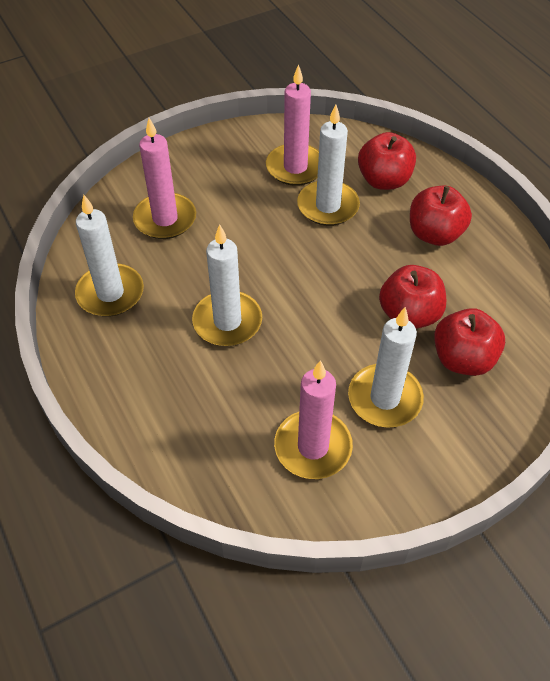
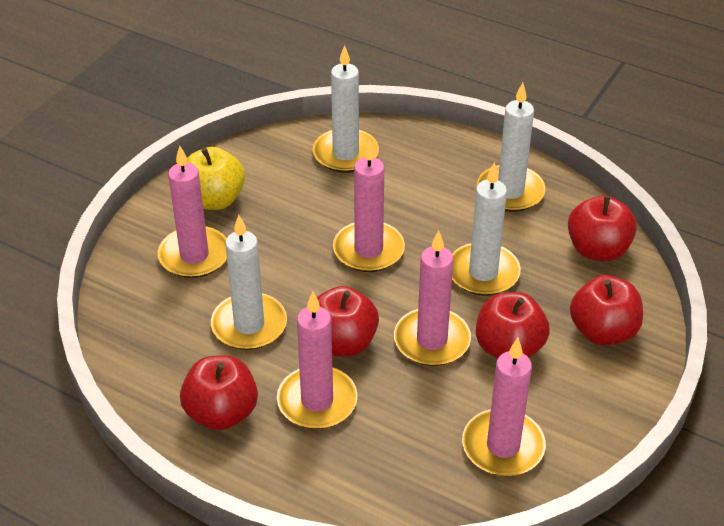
pink candle: 3 -> 5
red apple: 4 -> 5
yellow apple: 0 -> 1

